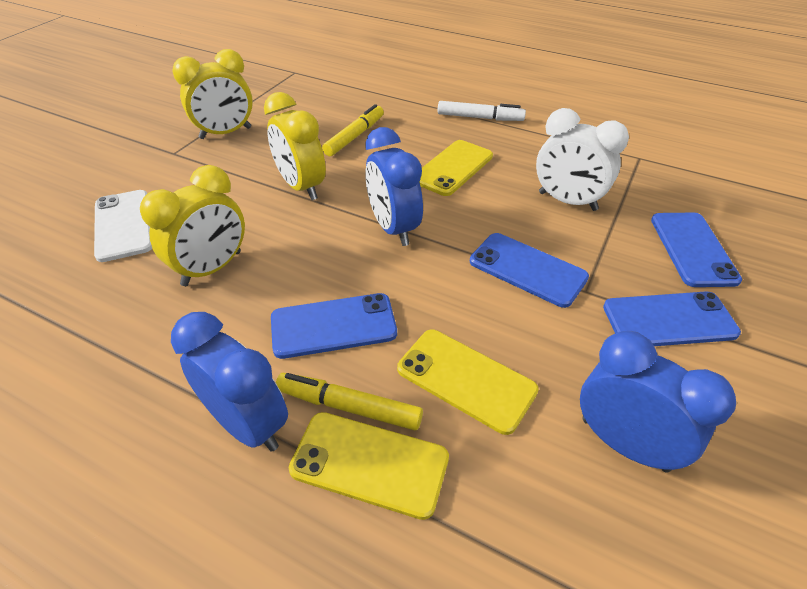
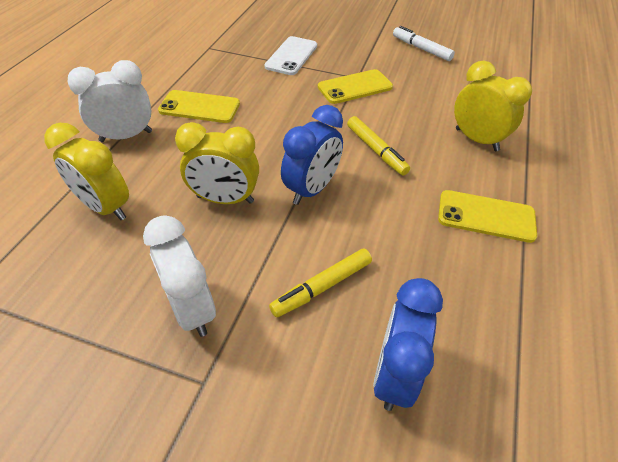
blue clock: 3 -> 2
blue phone: 4 -> 0
white clock: 1 -> 2

